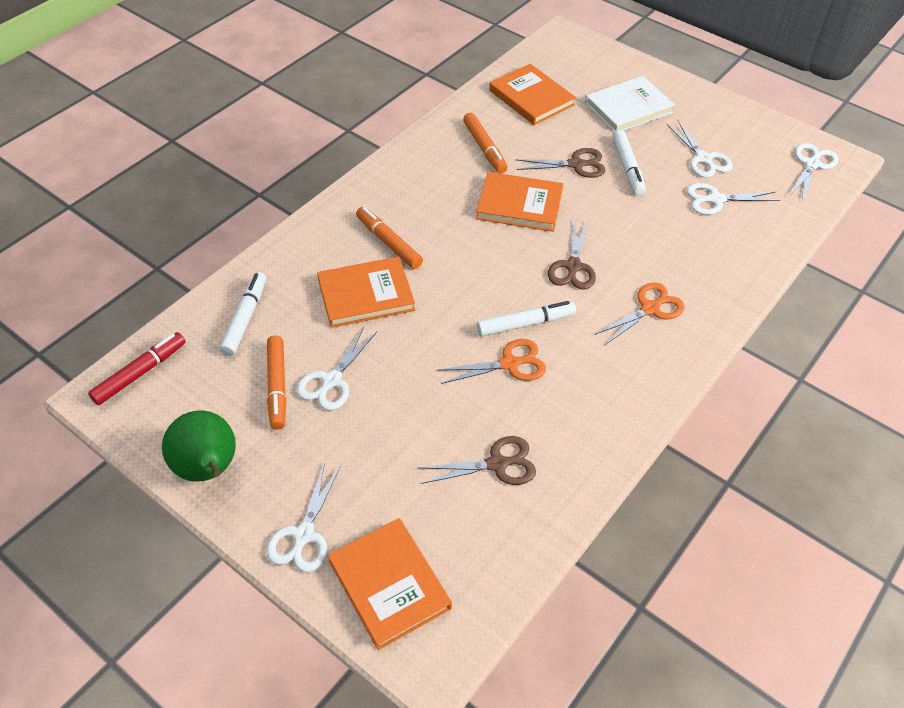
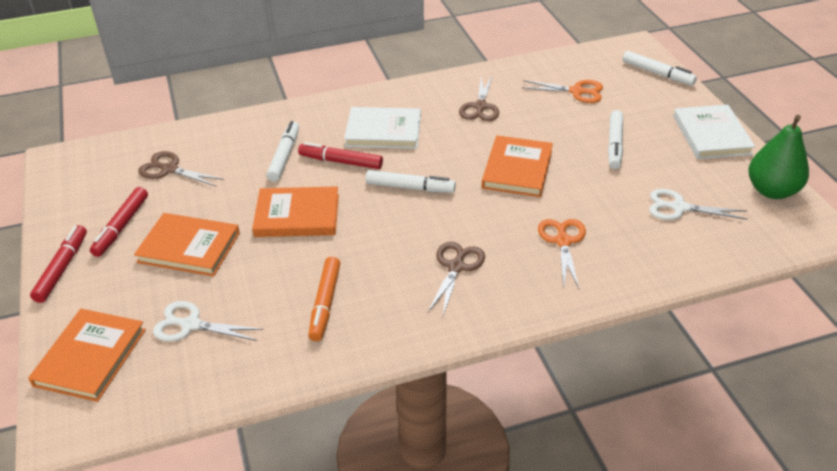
orange marker: 3 -> 1
red marker: 1 -> 3
white book: 1 -> 2
white marker: 3 -> 4
white scissors: 5 -> 2

